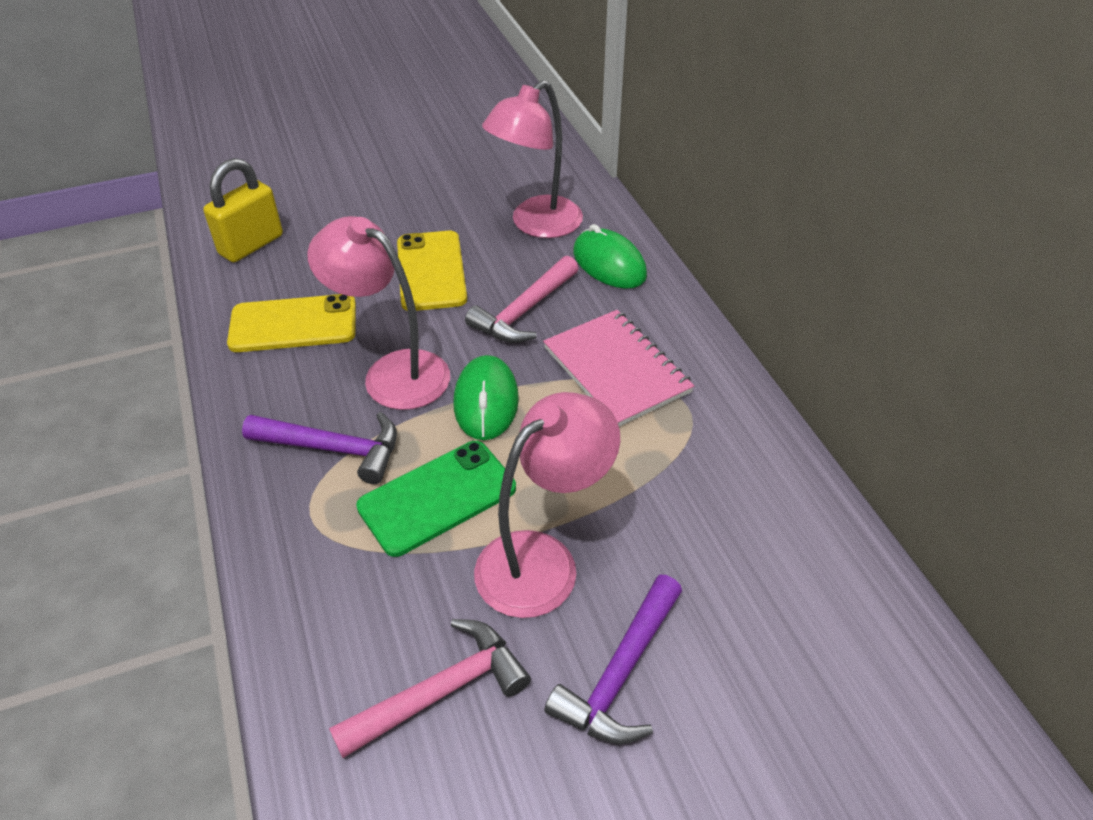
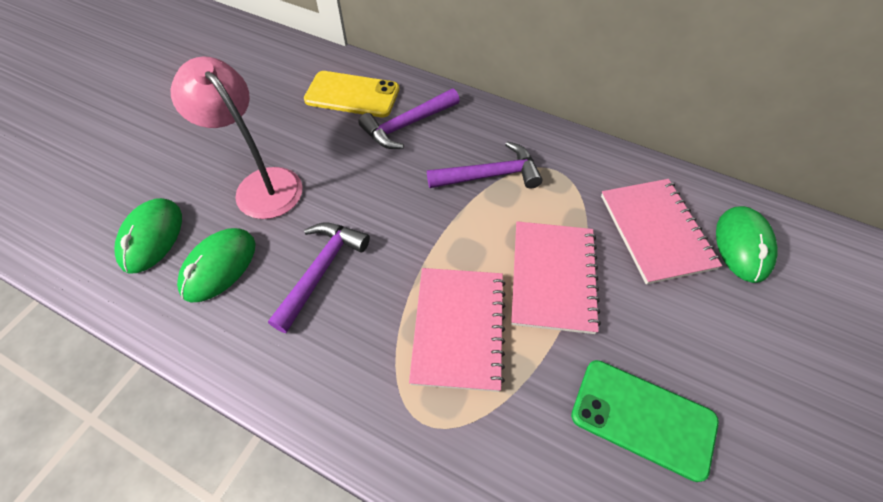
green mouse: 2 -> 3
pink hammer: 2 -> 0
pink lamp: 3 -> 1
pink notebook: 1 -> 3
purple hammer: 2 -> 3
yellow padlock: 1 -> 0
yellow phone: 2 -> 1

